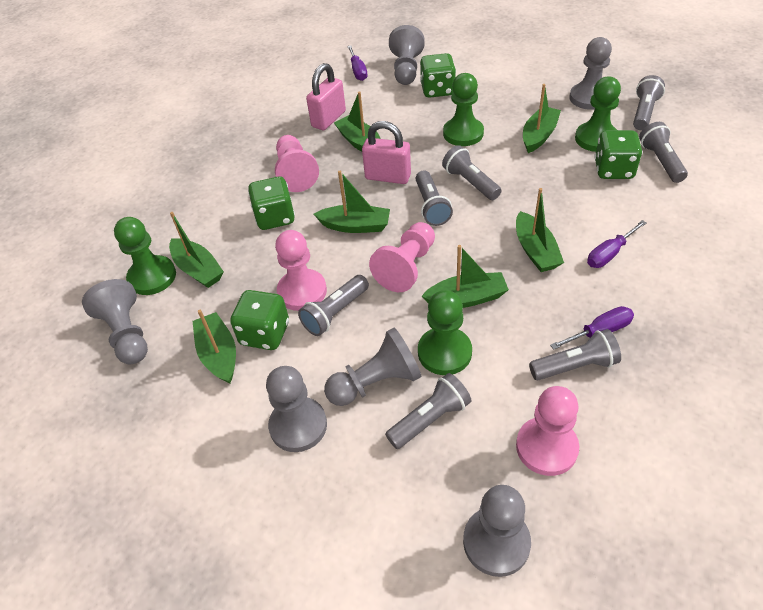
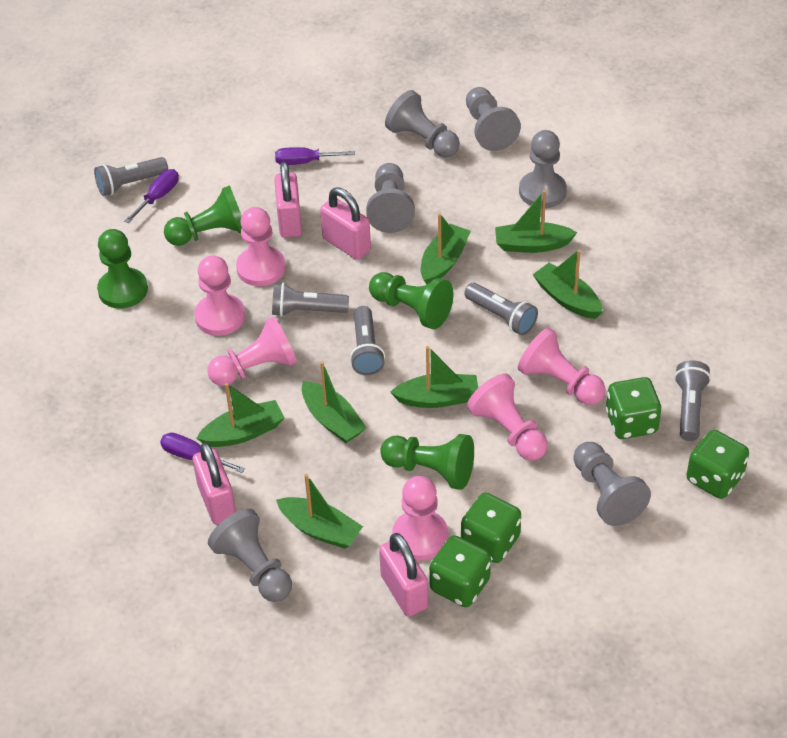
grey flashlight: 7 -> 5
pink padlock: 2 -> 4
pink pawn: 4 -> 6

